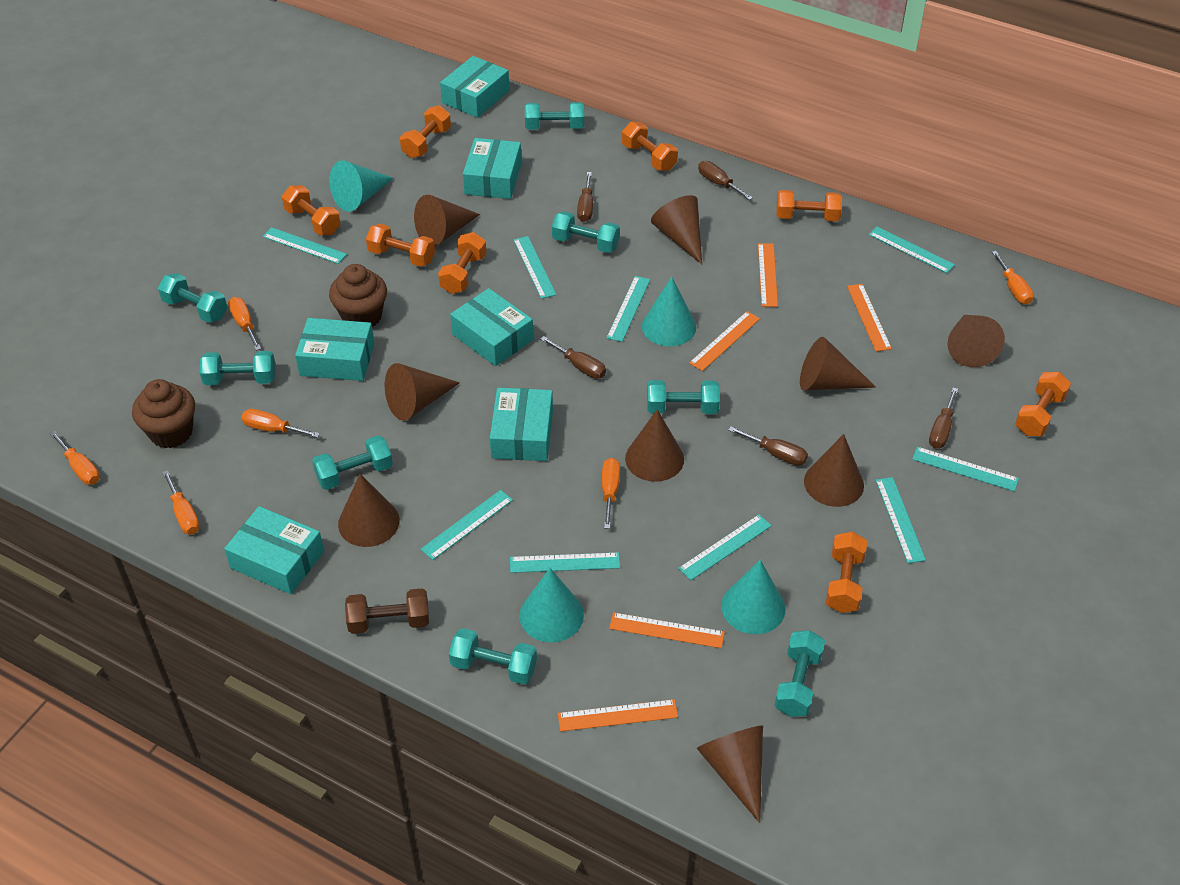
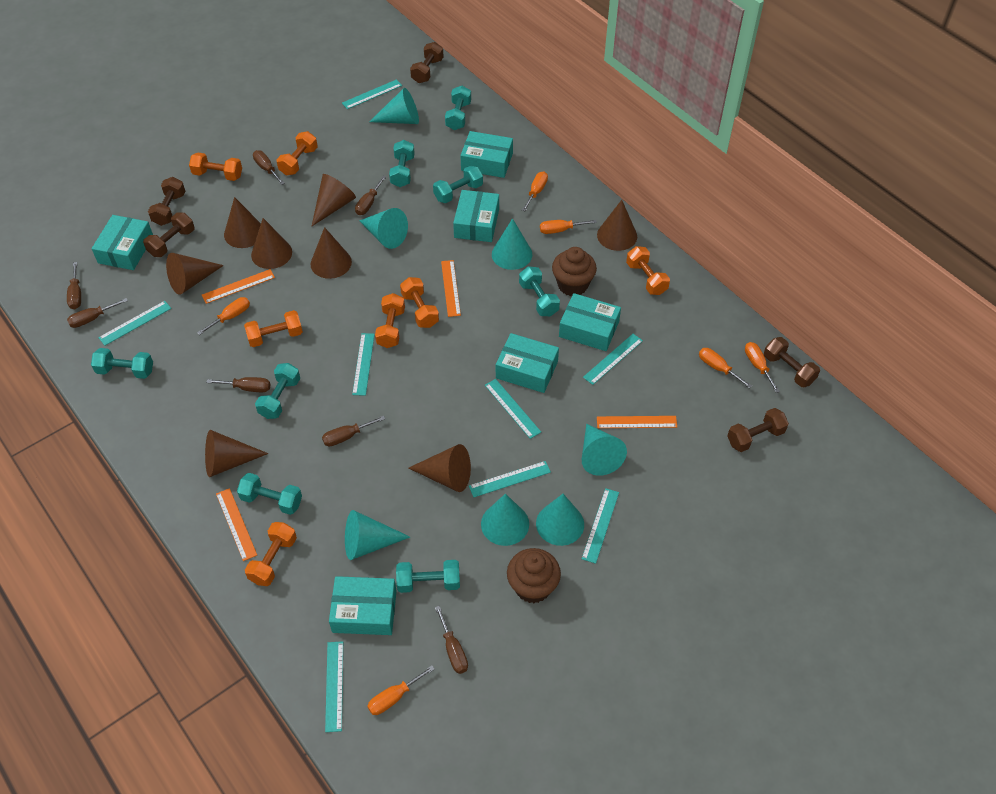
brown cone: 9 -> 8
brown dumbbell: 1 -> 5
brown screwdriver: 5 -> 7
orange dumbbell: 8 -> 7
orange ruler: 5 -> 4
turquoise cone: 4 -> 7
turquoise ruler: 9 -> 8

